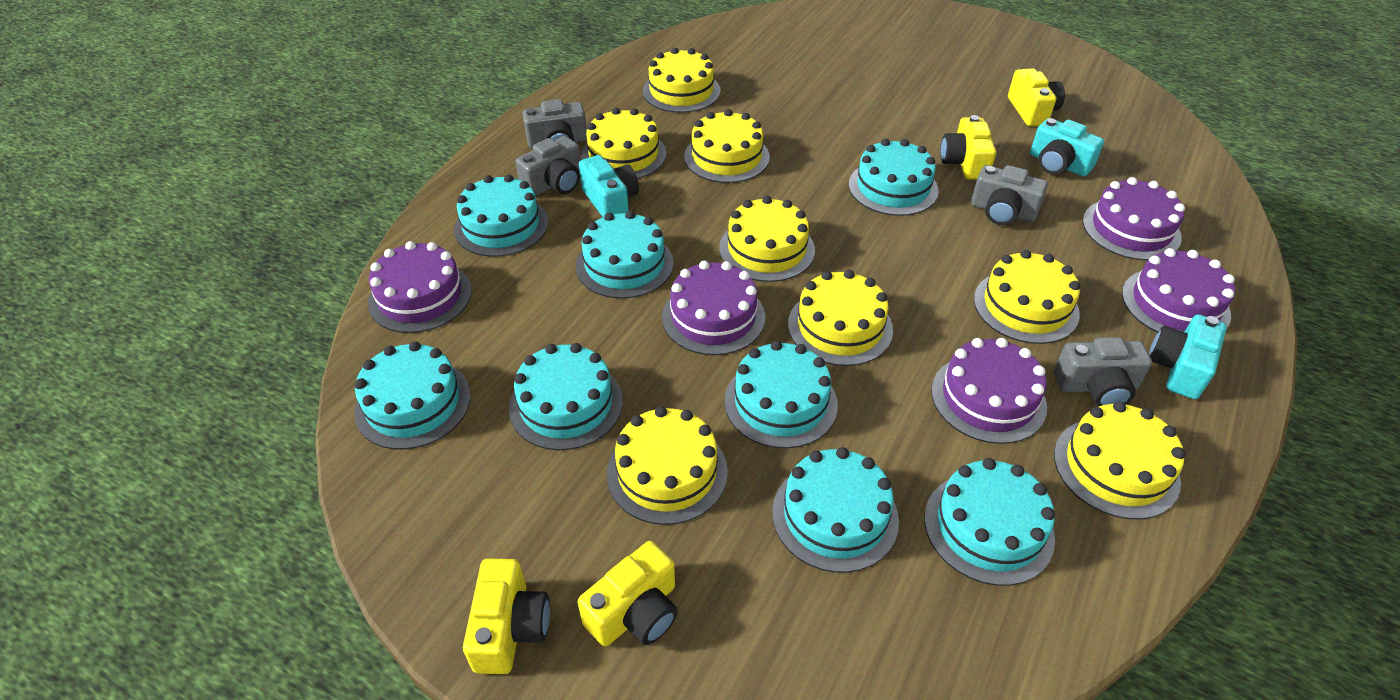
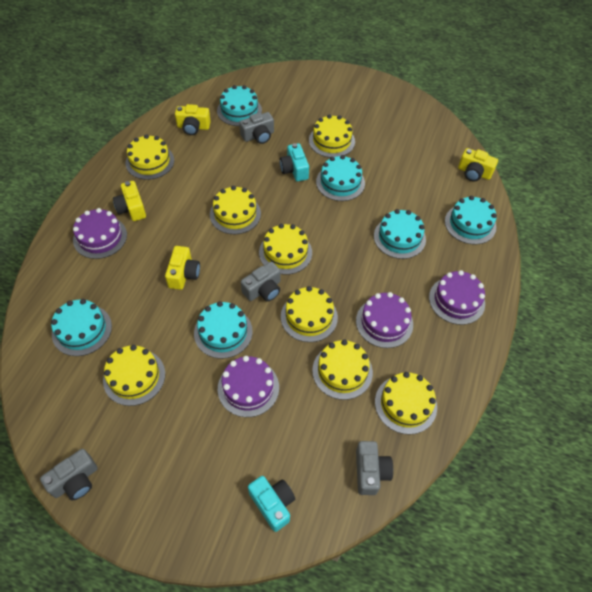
purple cake: 5 -> 4
turquoise cake: 8 -> 6
turquoise camera: 3 -> 2

